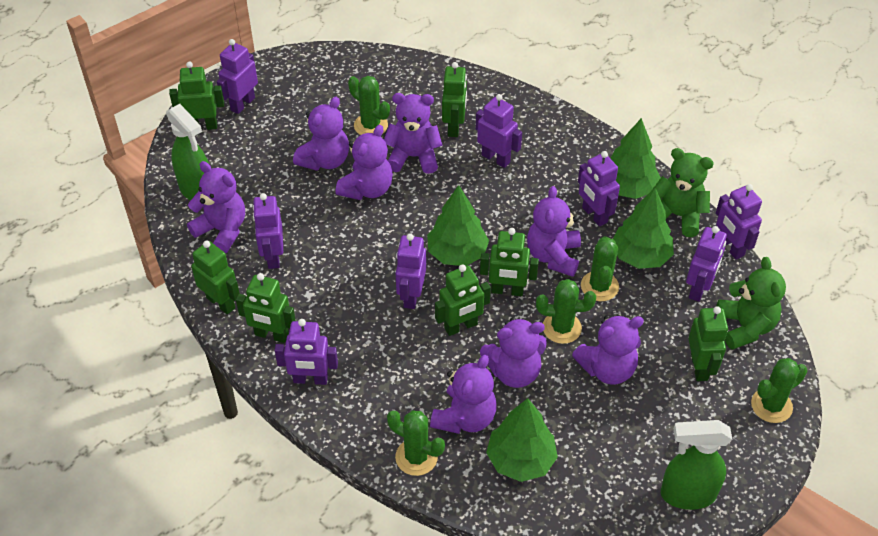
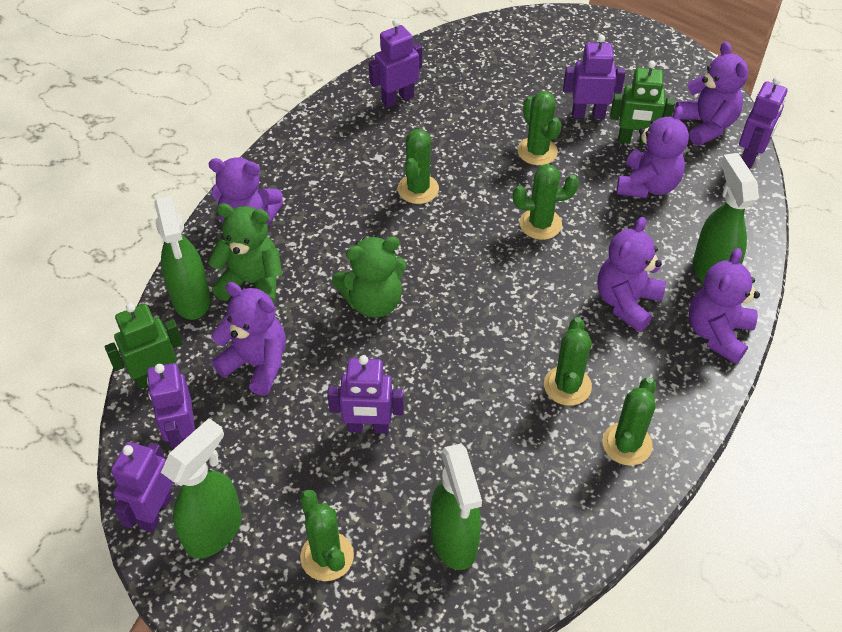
green cactus: 5 -> 6
green robot: 7 -> 2
green spray bottle: 2 -> 4
green tree: 4 -> 0
purple robot: 8 -> 6
purple teddy bear: 8 -> 6

